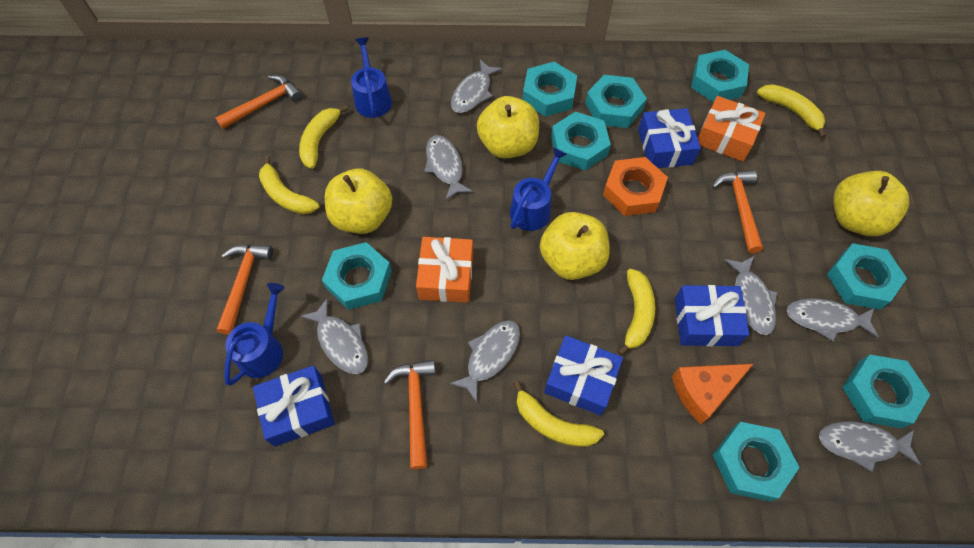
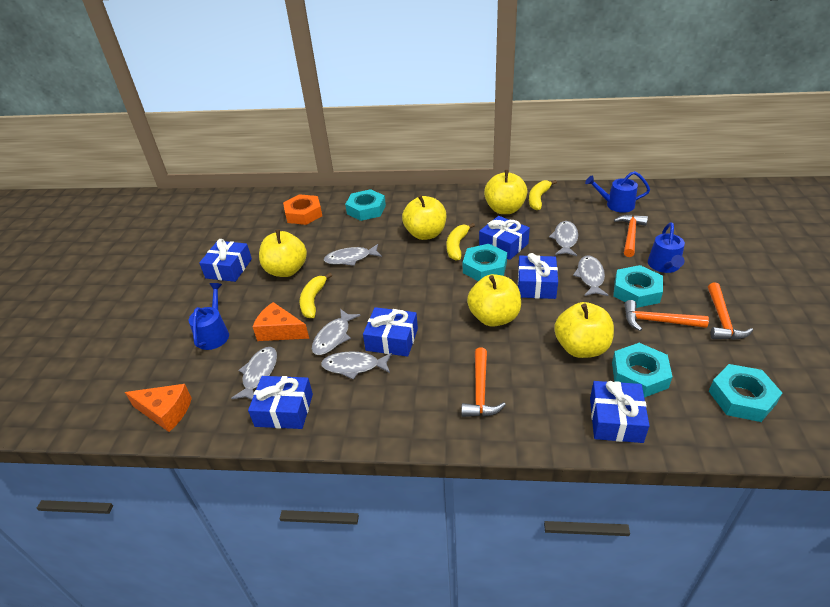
blue gift: 4 -> 6
grey fish: 7 -> 6
orange cheese: 1 -> 2
orange gift: 2 -> 0
turquoise nut: 8 -> 5
yellow apple: 4 -> 5
yellow banana: 5 -> 3

